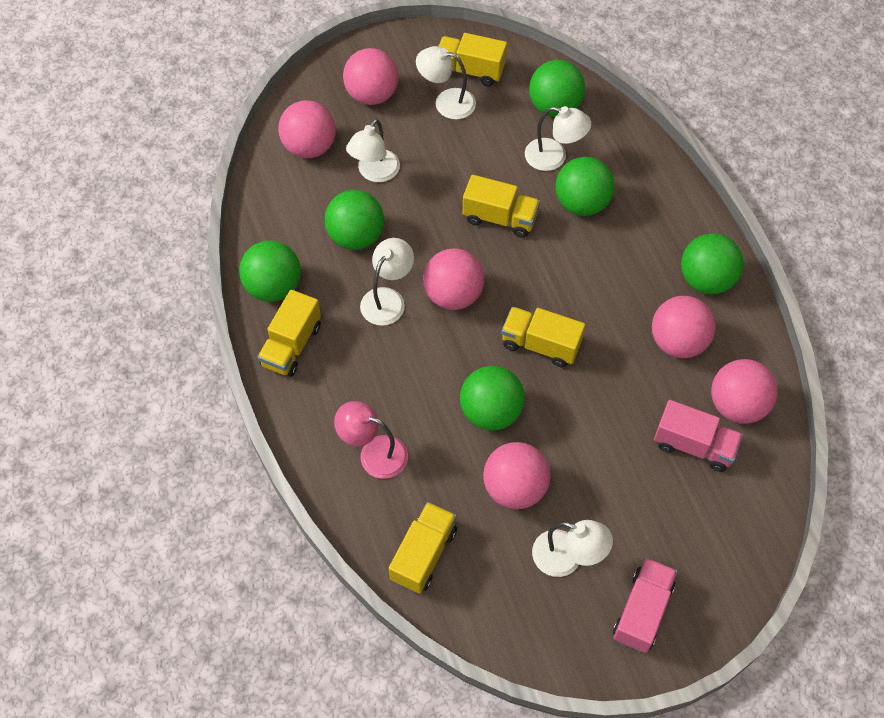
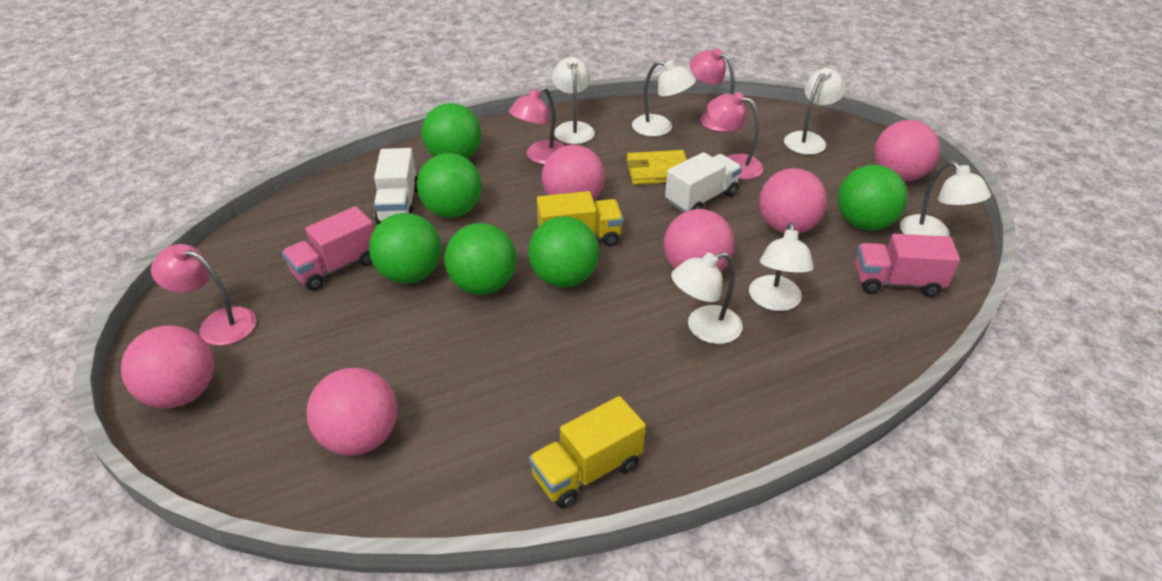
pink lamp: 1 -> 4
white lamp: 5 -> 6
white truck: 0 -> 2
yellow truck: 5 -> 2
yellow wallet: 0 -> 1

